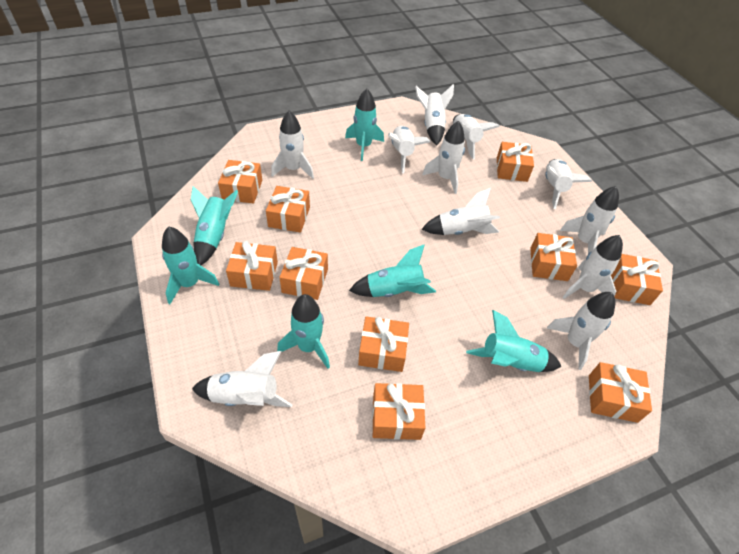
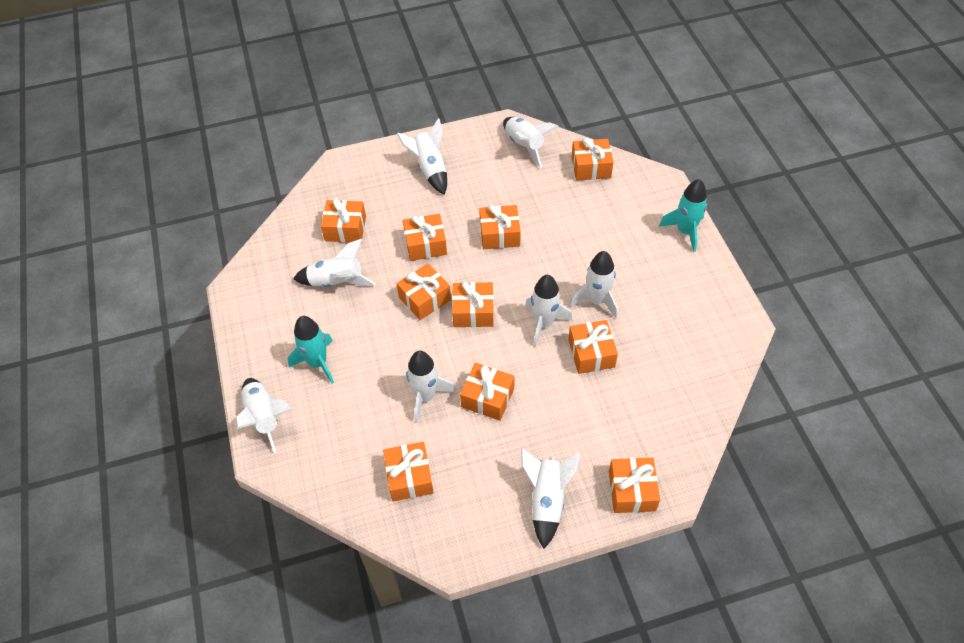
turquoise rocket: 6 -> 2
white rocket: 11 -> 8

